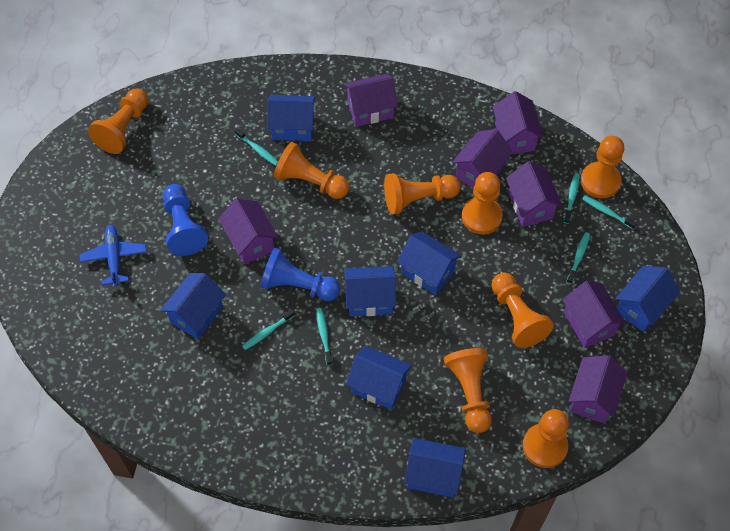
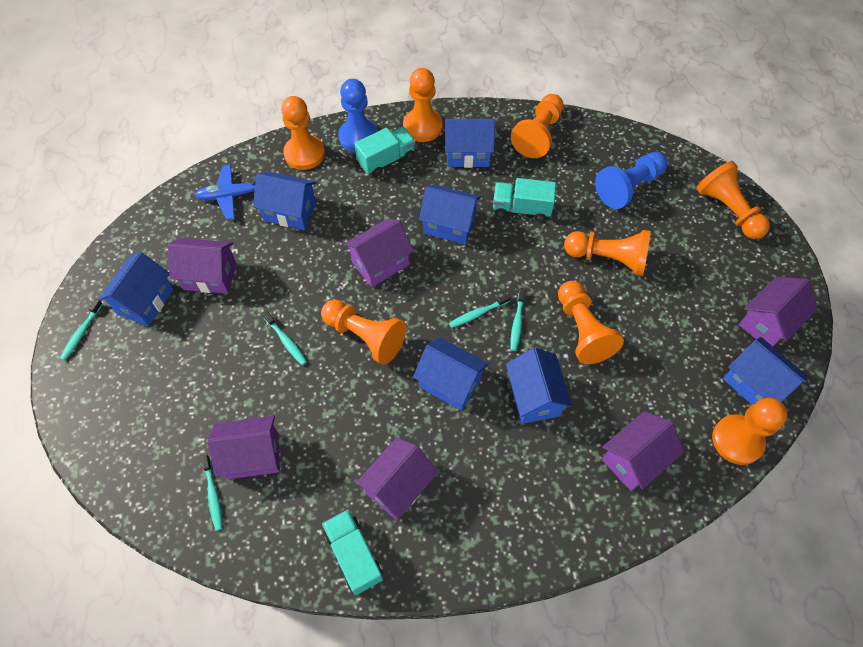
purple house: 7 -> 6
turquoise toothbrush: 6 -> 5
turquoise truck: 0 -> 3

